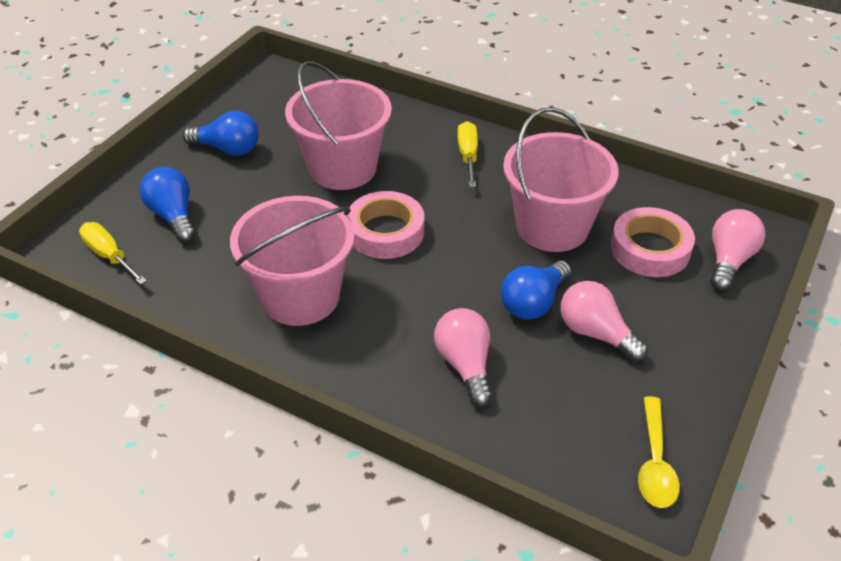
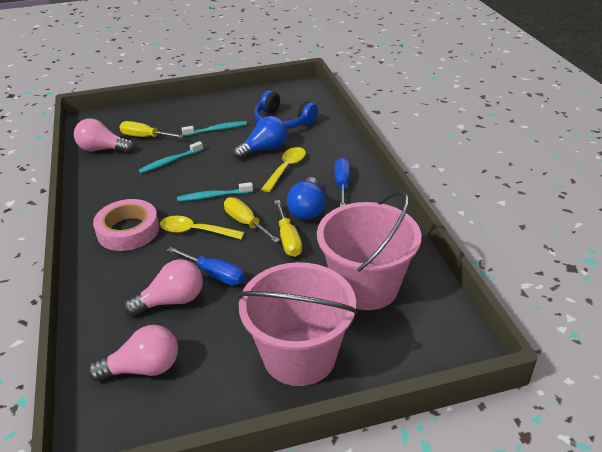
blue headphones: 0 -> 1
blue light bulb: 3 -> 2
blue screwdriver: 0 -> 2
pink bucket: 3 -> 2
pink tape: 2 -> 1
turquoise toothbrush: 0 -> 3
yellow screwdriver: 2 -> 3
yellow spoon: 1 -> 2

